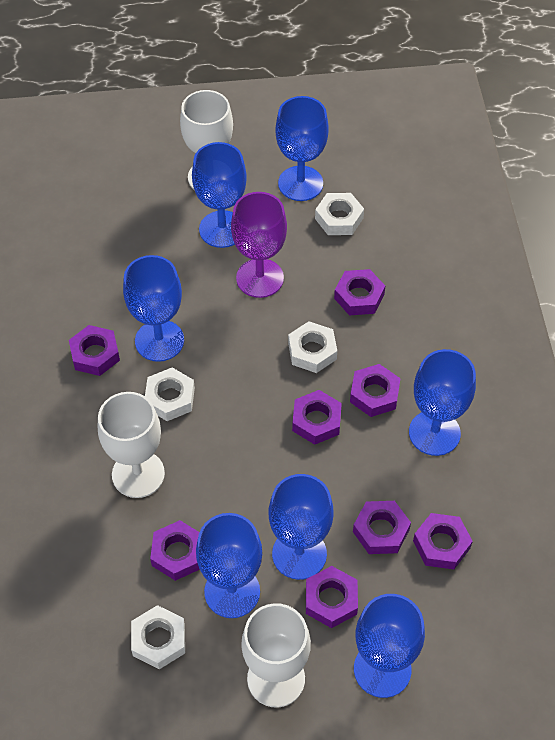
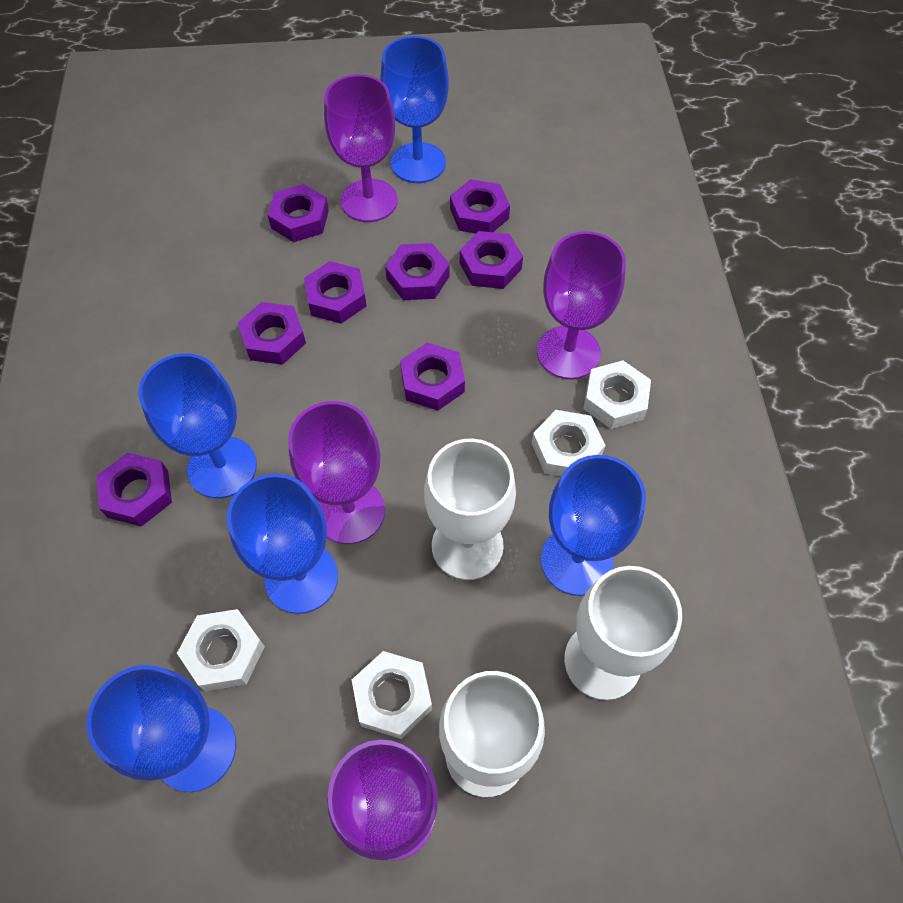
blue goblet: 7 -> 5
purple goblet: 1 -> 4

